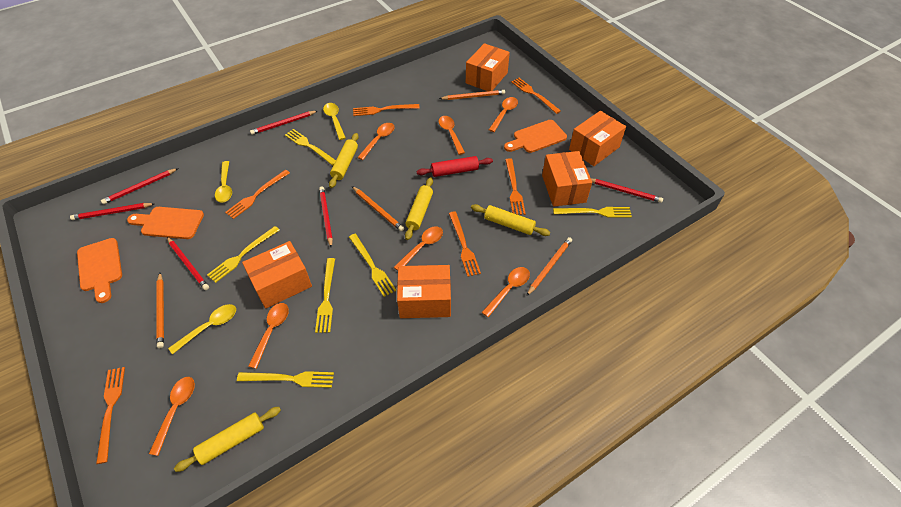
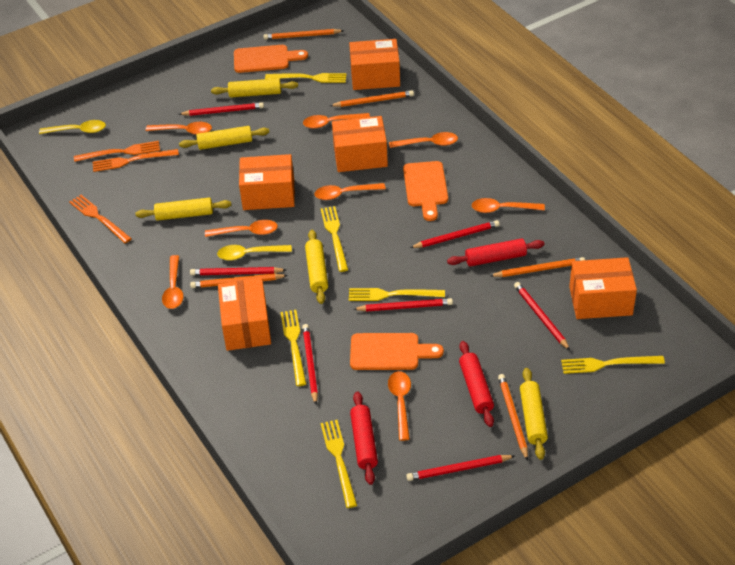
orange fork: 6 -> 3
orange pencil: 4 -> 5
orange spoon: 7 -> 8
red pencil: 6 -> 7
red rolling pin: 1 -> 3
yellow rolling pin: 4 -> 5
yellow spoon: 3 -> 2

